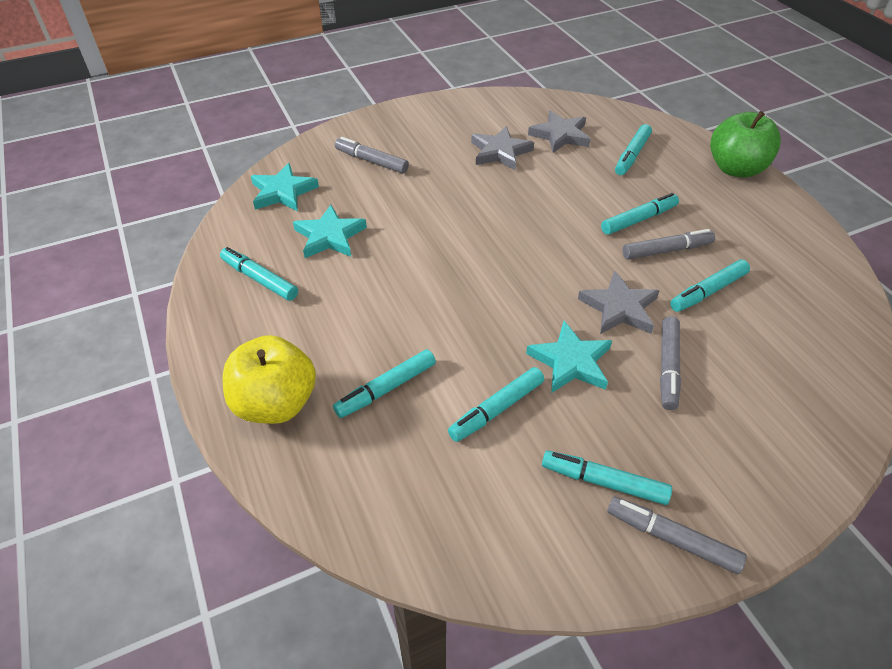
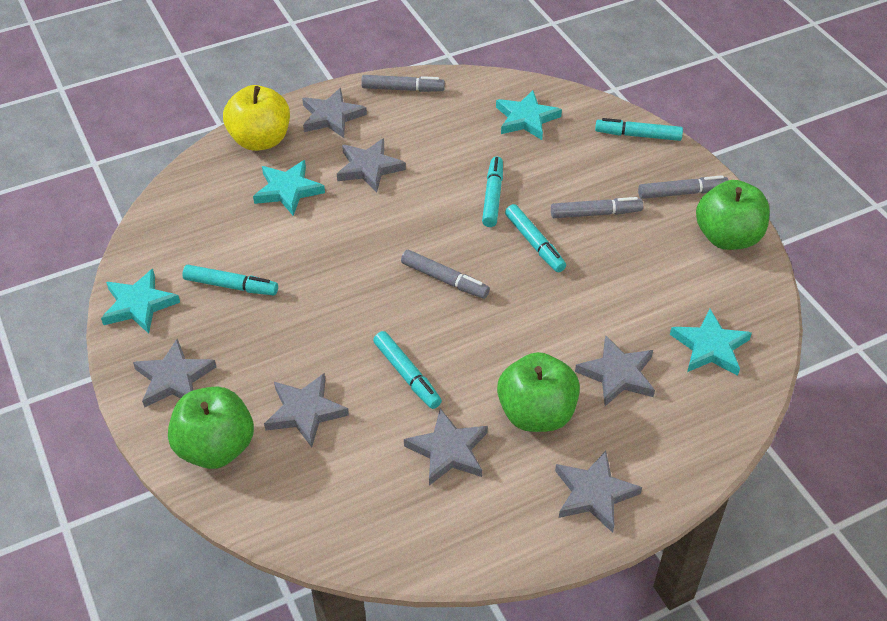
green apple: 1 -> 3
grey star: 3 -> 7
turquoise marker: 7 -> 5
turquoise star: 3 -> 4

